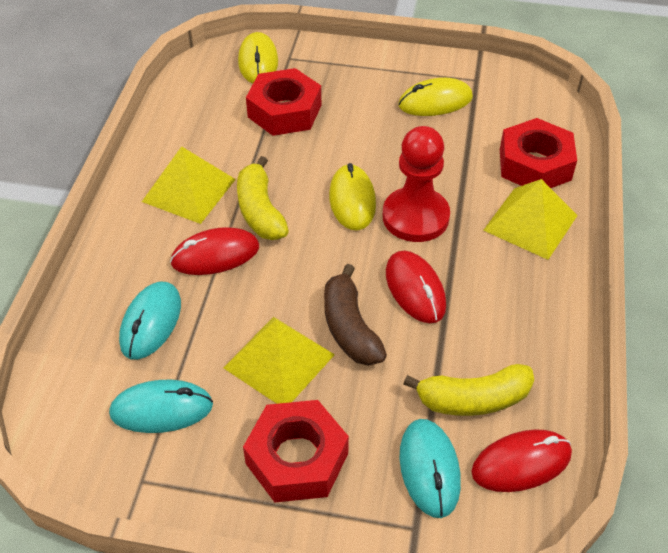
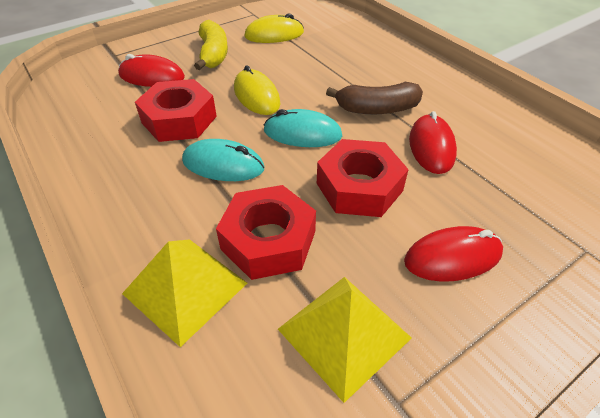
red pawn: 1 -> 0
turquoise mouse: 3 -> 2
yellow banana: 2 -> 1
yellow mouse: 3 -> 2
yellow pyramid: 3 -> 2

